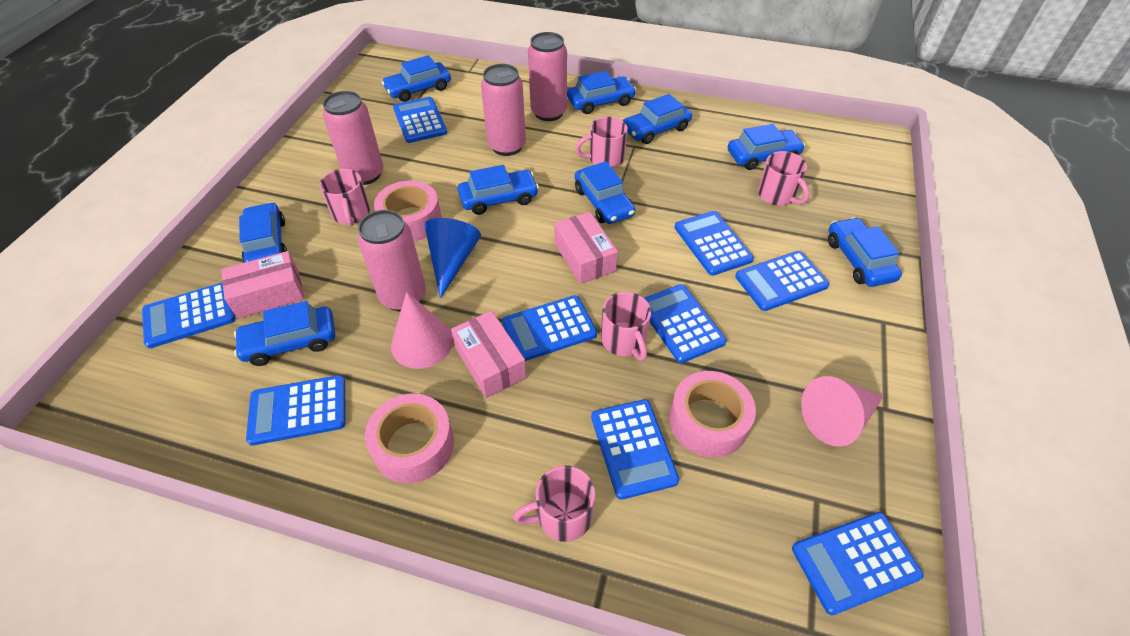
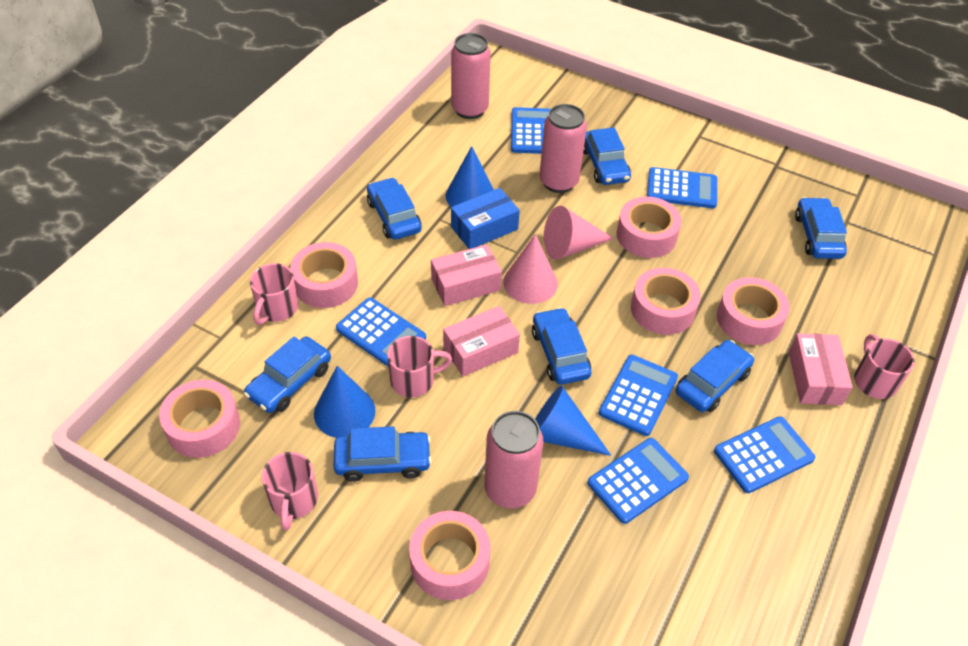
blue box: 0 -> 1
blue calculator: 9 -> 6
blue car: 9 -> 7
blue cone: 1 -> 3
pink can: 4 -> 3
pink mug: 5 -> 4
pink tape: 3 -> 6

